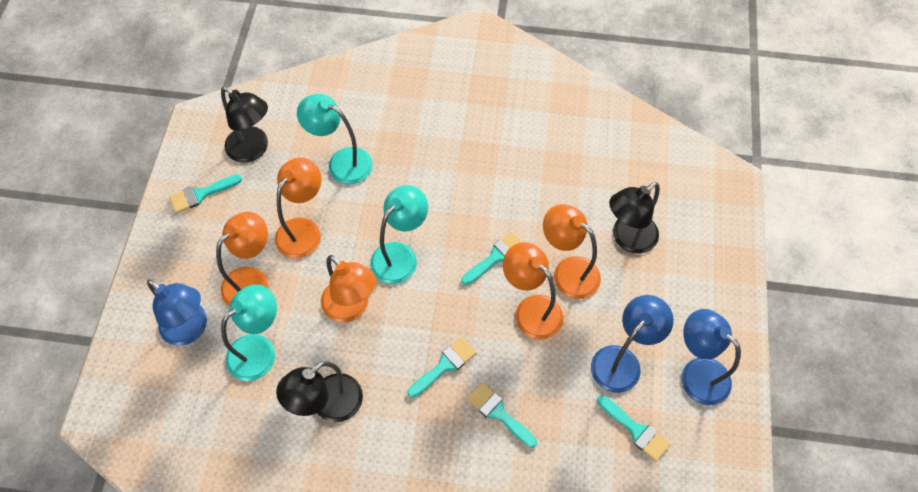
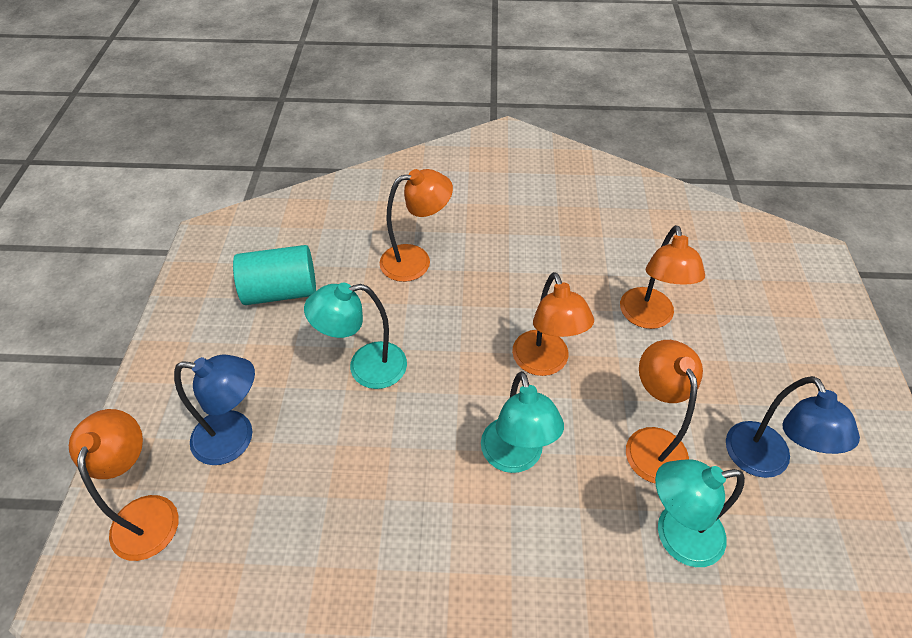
black lamp: 3 -> 0
blue lamp: 3 -> 2
turquoise brush: 5 -> 0
turquoise cylinder: 0 -> 1

